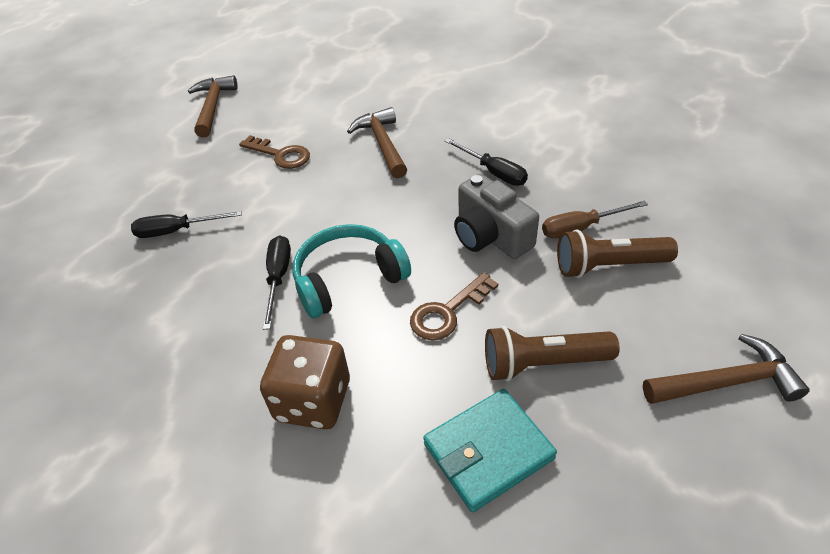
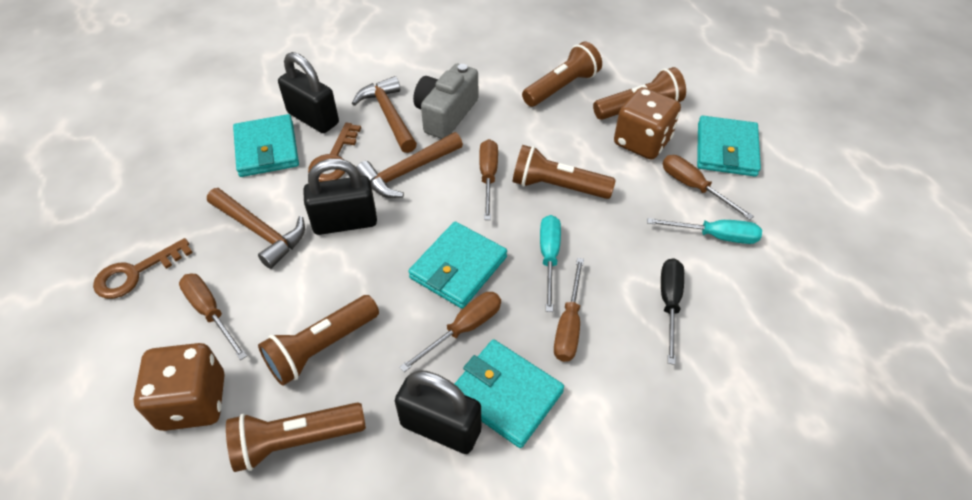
black padlock: 0 -> 3
black screwdriver: 3 -> 1
brown dice: 1 -> 2
brown flashlight: 2 -> 5
brown screwdriver: 1 -> 5
turquoise headphones: 1 -> 0
turquoise screwdriver: 0 -> 2
turquoise wallet: 1 -> 4

